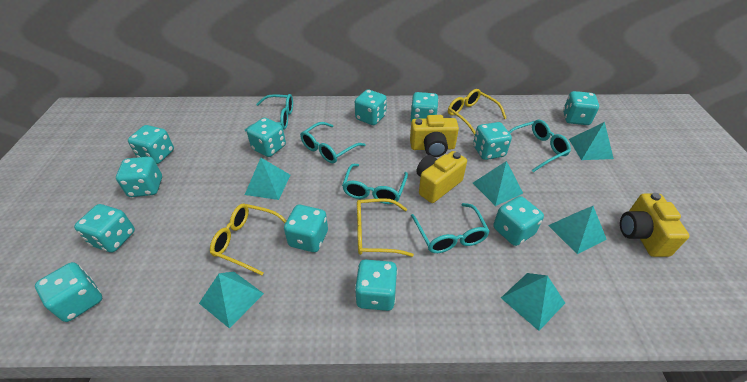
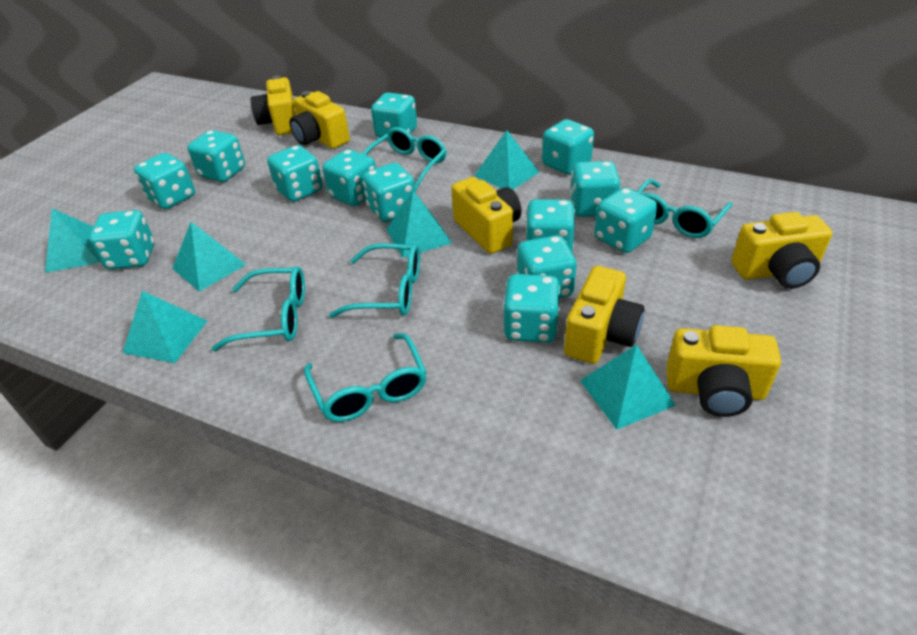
turquoise dice: 12 -> 13
yellow camera: 3 -> 6
yellow glasses: 3 -> 0

